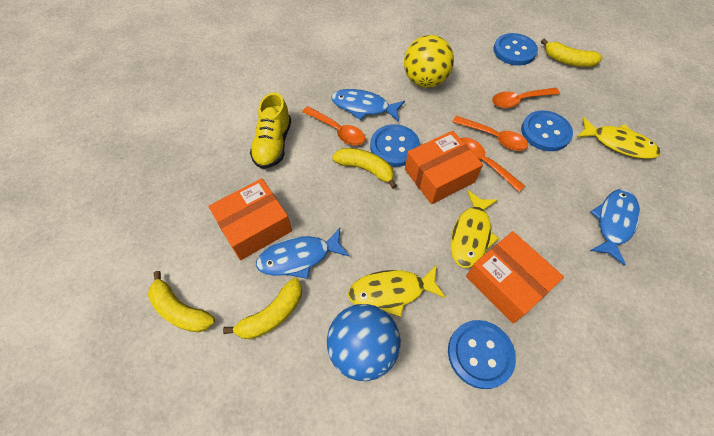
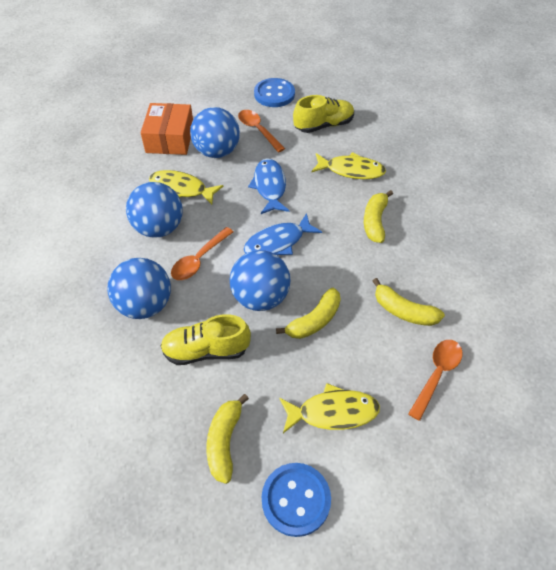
blue ball: 1 -> 4
blue button: 4 -> 2
blue fish: 3 -> 2
orange box: 3 -> 1
orange spoon: 4 -> 3
yellow ball: 1 -> 0
yellow shoe: 1 -> 2

